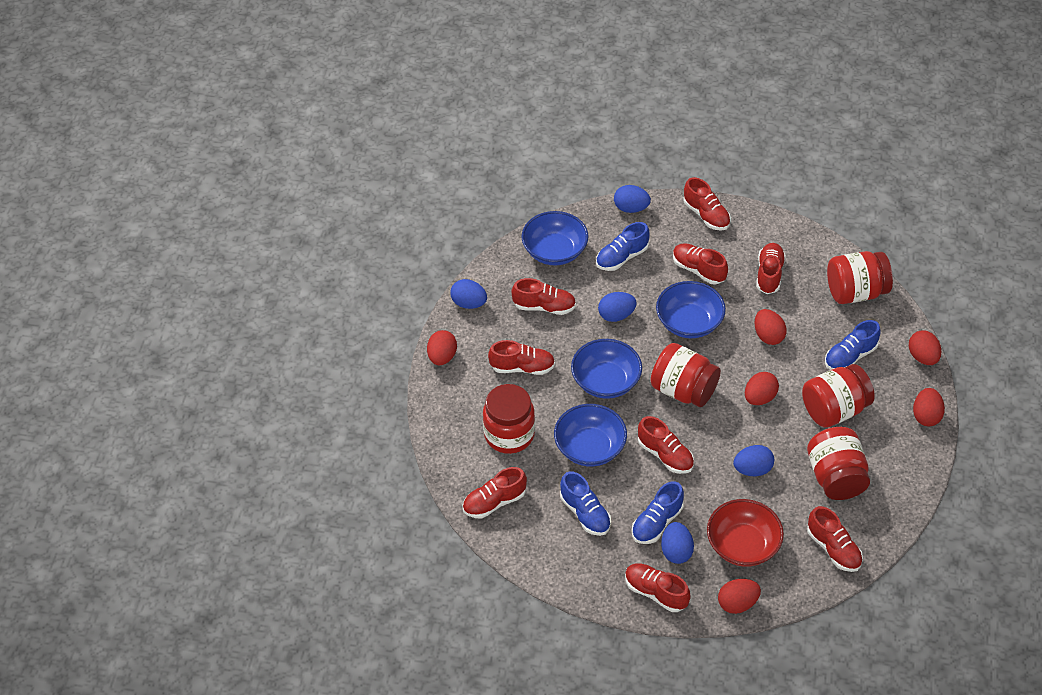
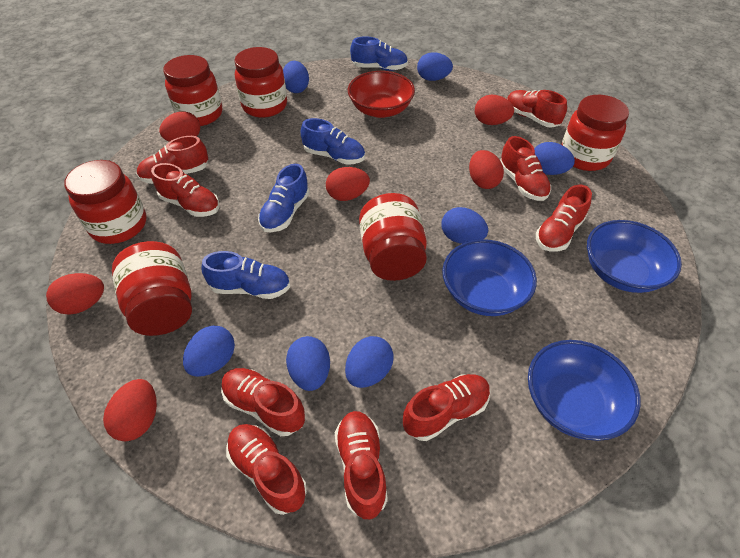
blue bowl: 4 -> 3
blue egg: 5 -> 7
red jar: 5 -> 6

